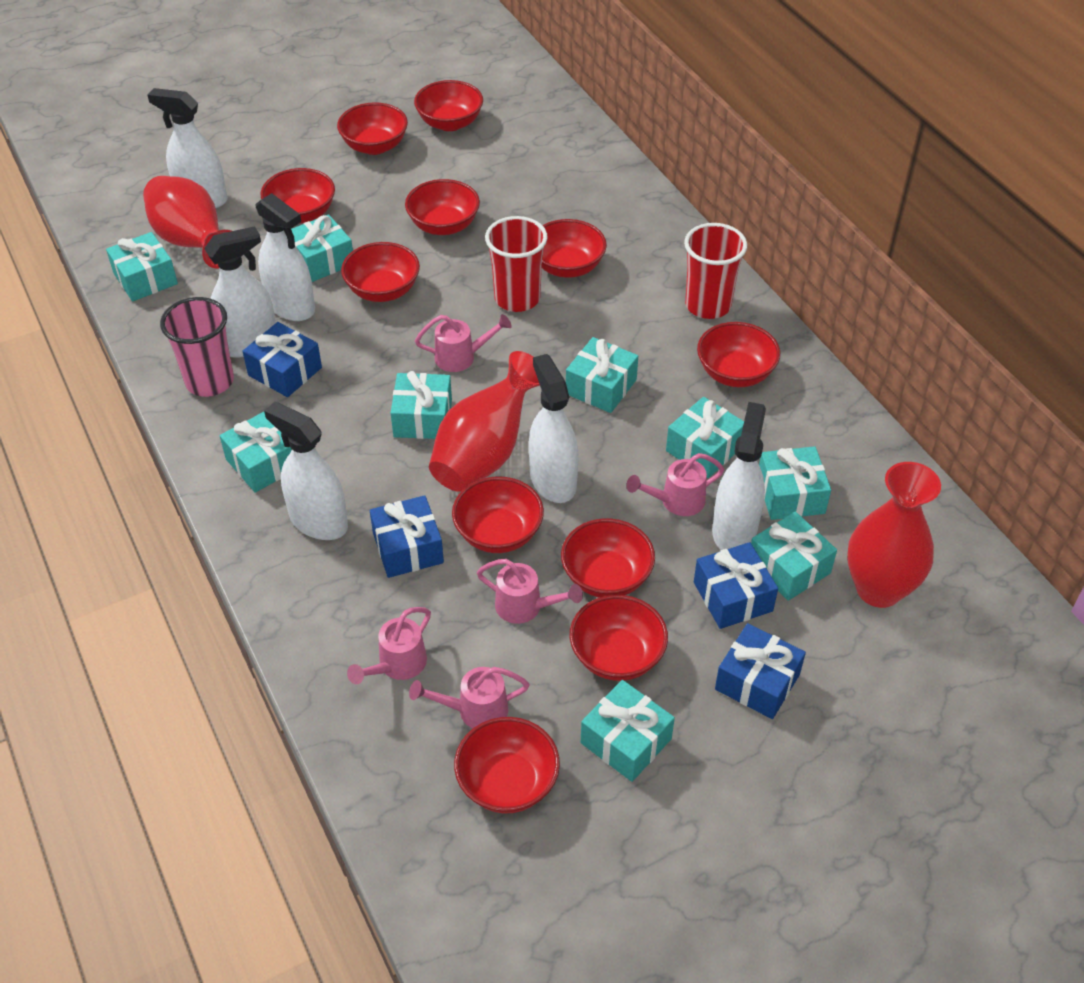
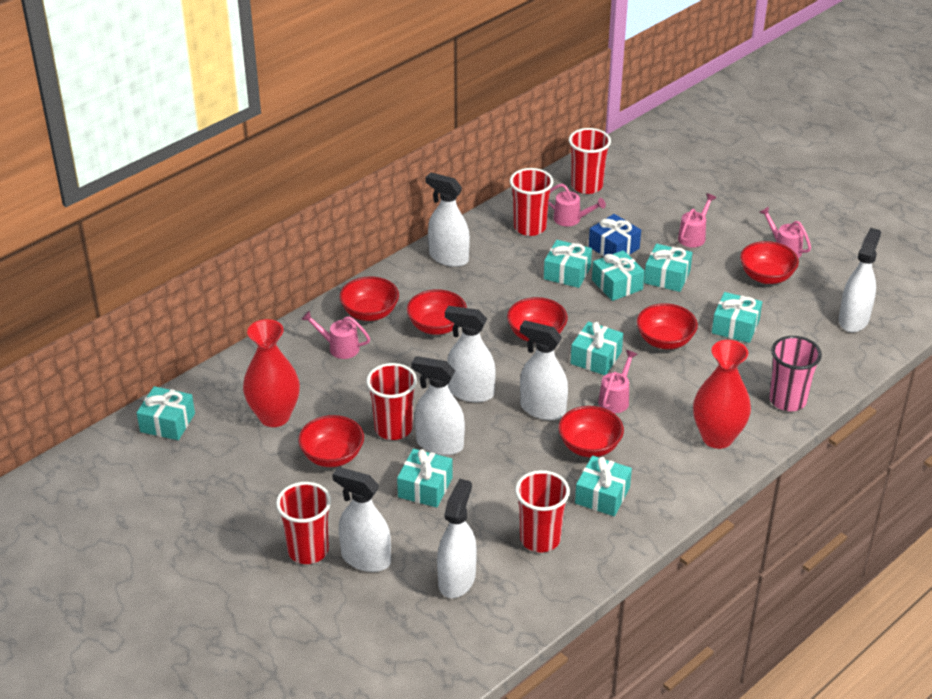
blue gift: 4 -> 1
red bowl: 11 -> 7
red cup: 2 -> 5
red vase: 3 -> 2
turquoise gift: 9 -> 8
white spray bottle: 6 -> 7

